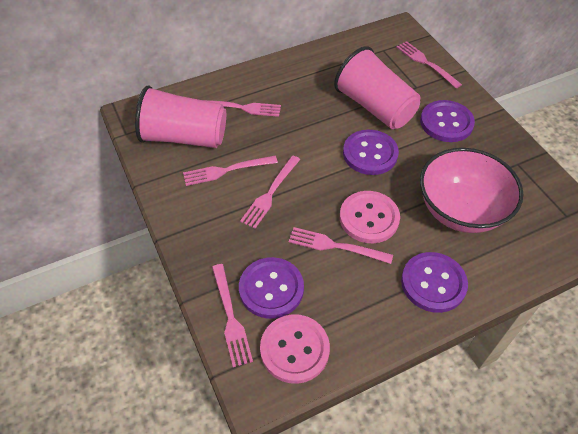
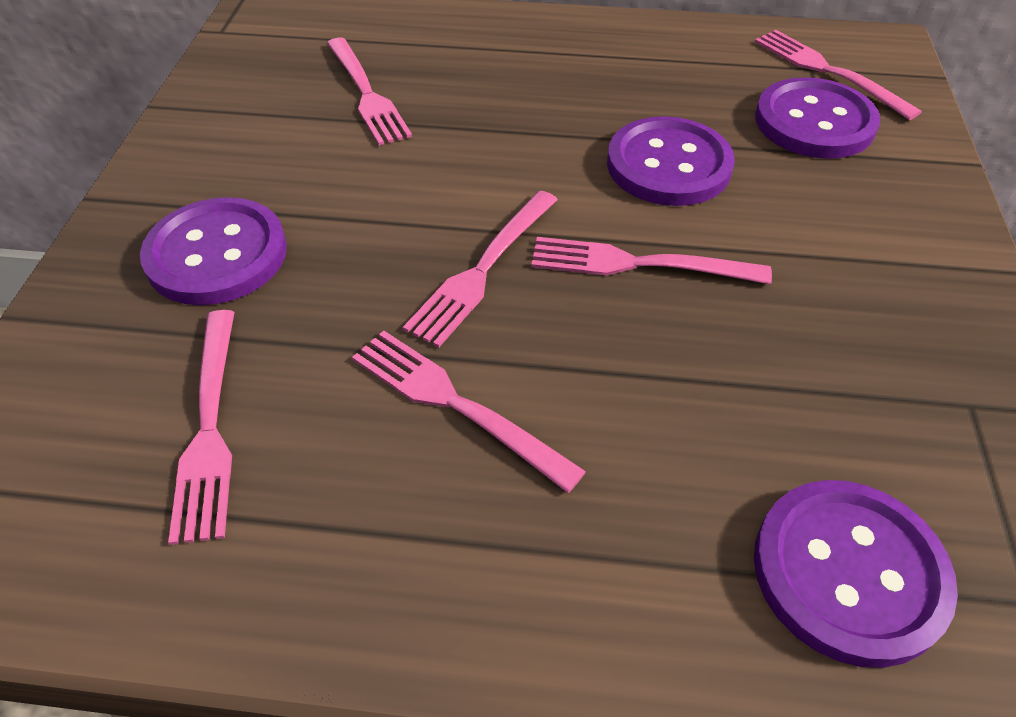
pink bowl: 1 -> 0
pink button: 2 -> 0
pink cup: 2 -> 0

